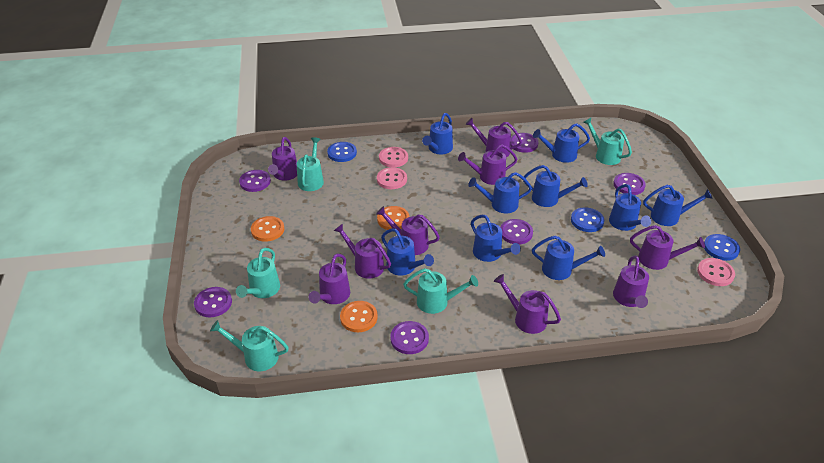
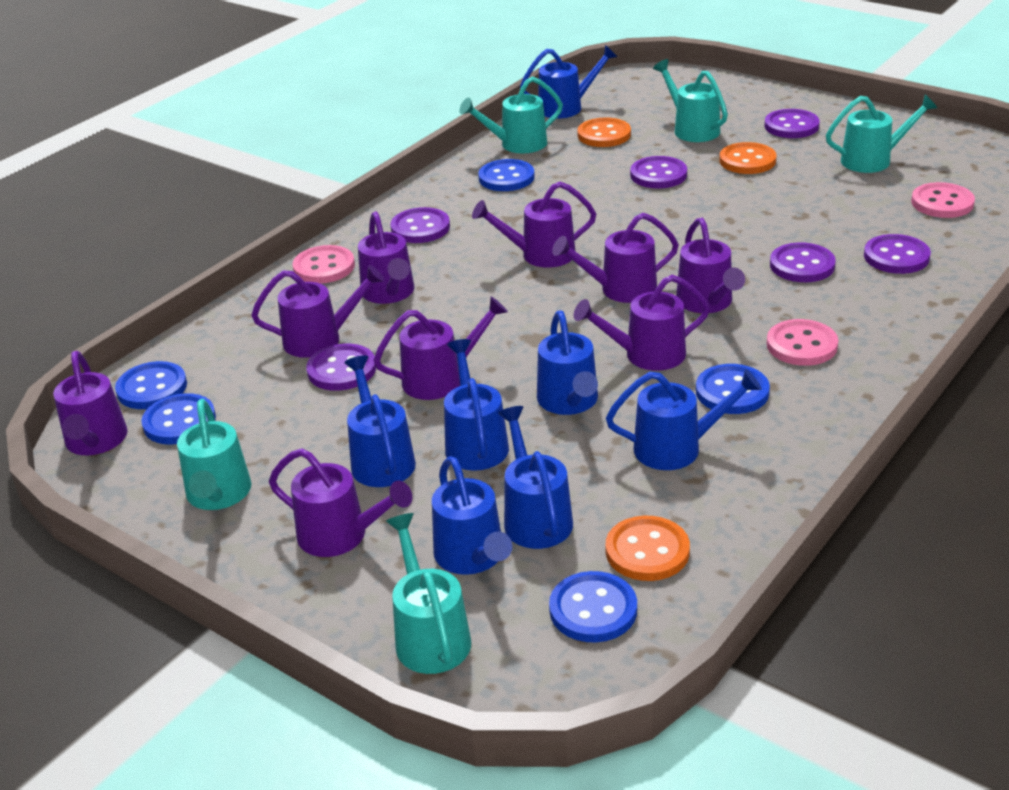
blue button: 3 -> 5
blue watering can: 9 -> 7

